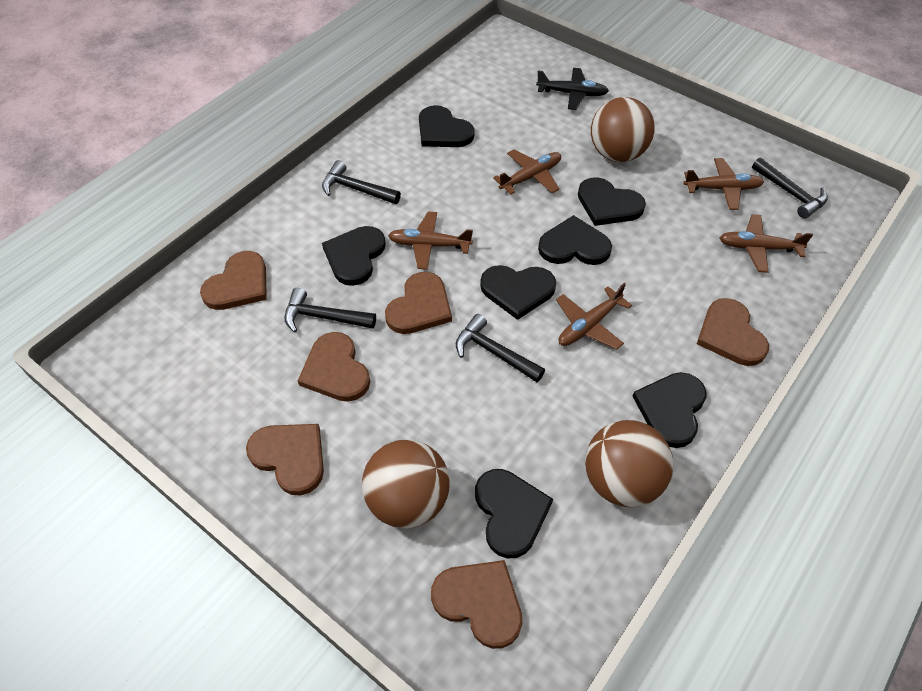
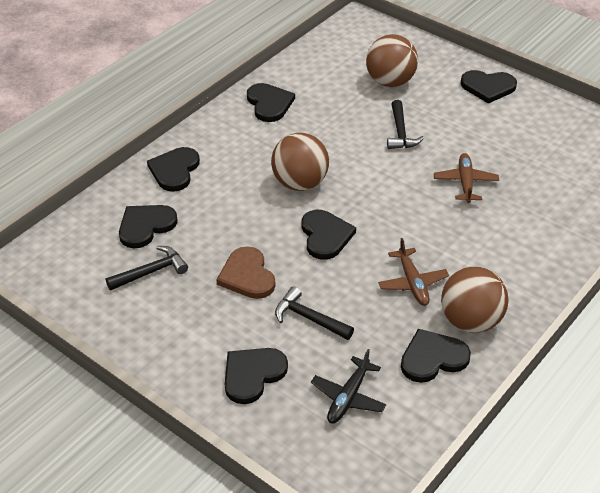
black hammer: 4 -> 3
brown heart: 6 -> 1
brown plane: 5 -> 2

